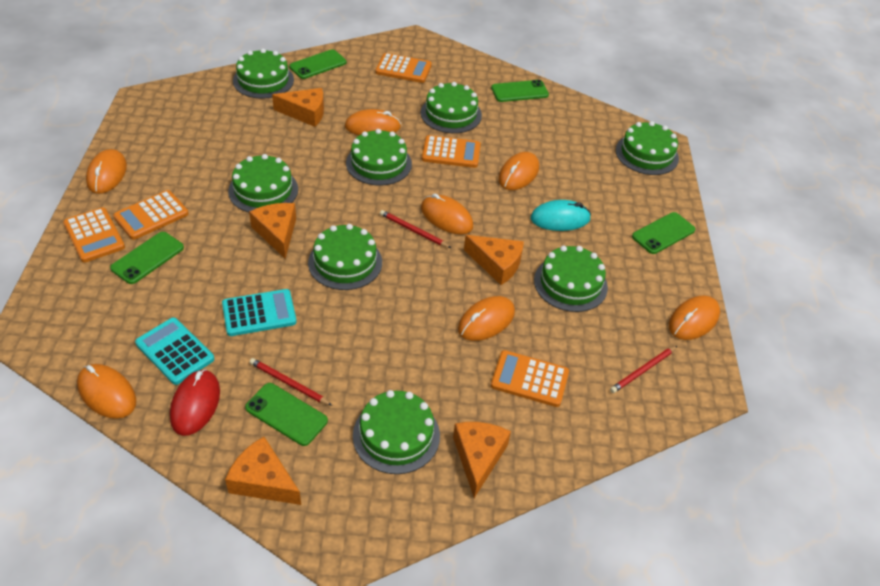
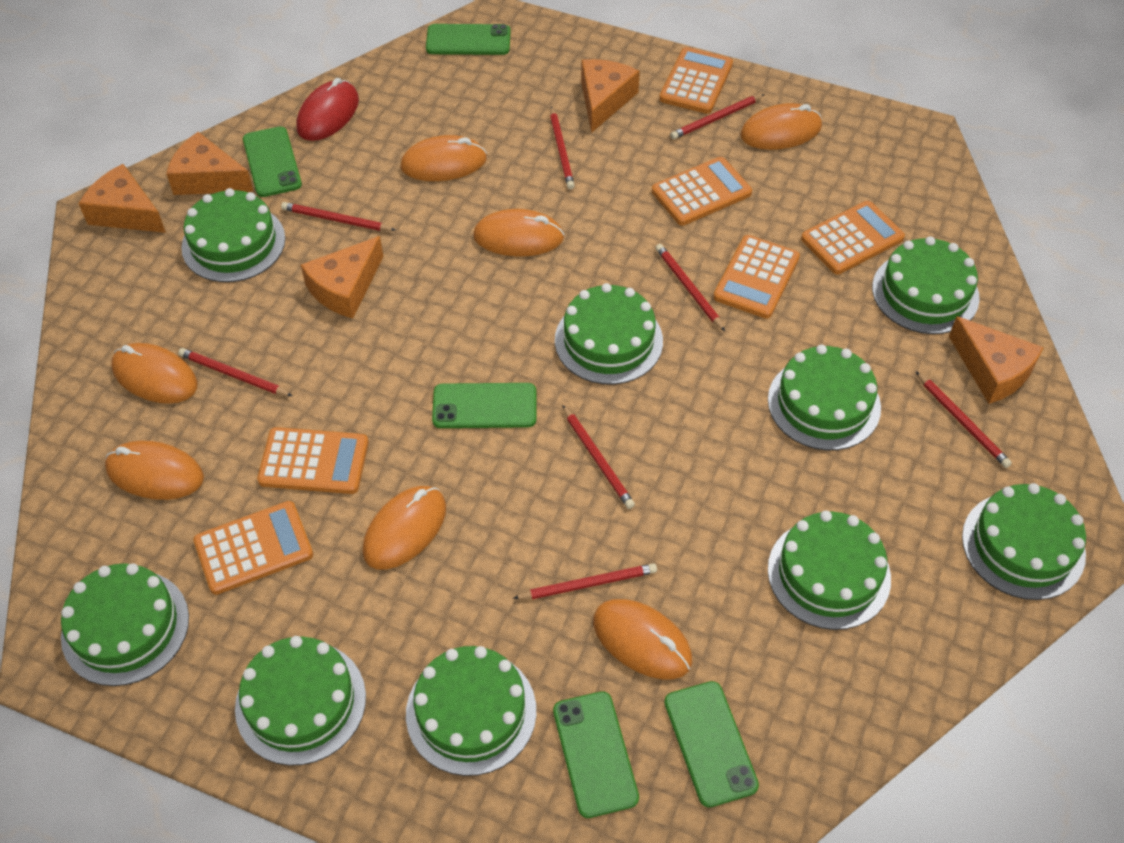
green cake: 8 -> 9
orange calculator: 5 -> 6
red pencil: 3 -> 8
turquoise calculator: 2 -> 0
turquoise mouse: 1 -> 0

